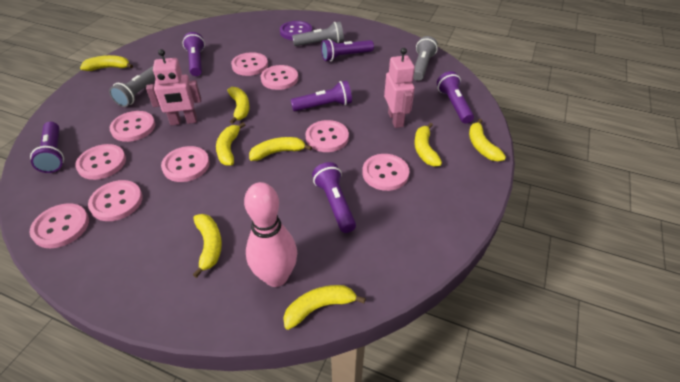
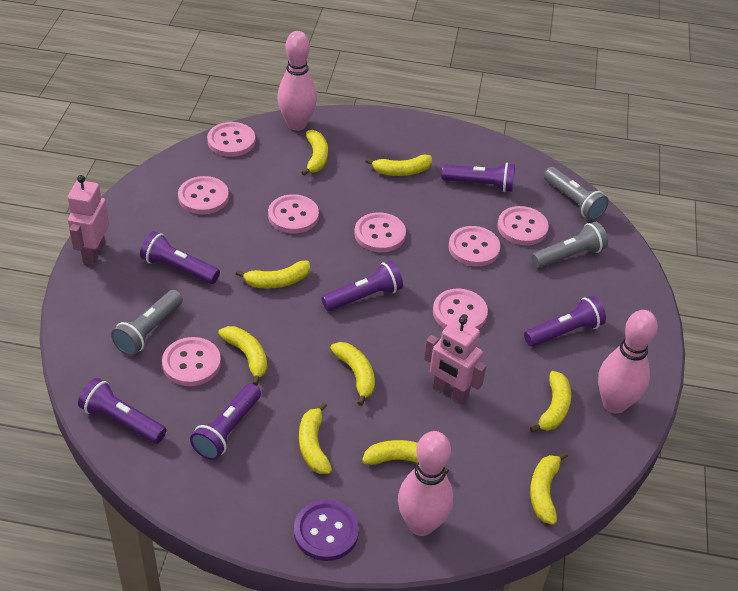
pink bowling pin: 1 -> 3
pink button: 9 -> 8
yellow banana: 8 -> 9

